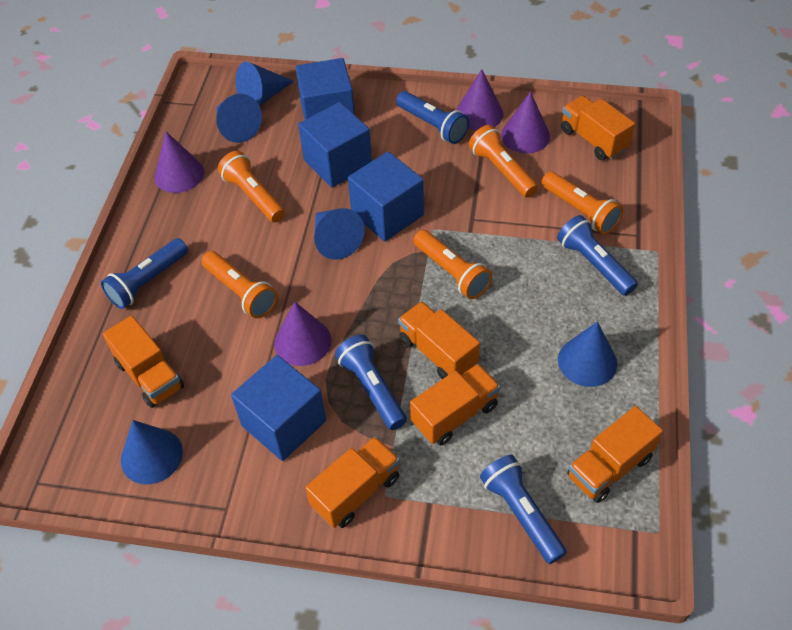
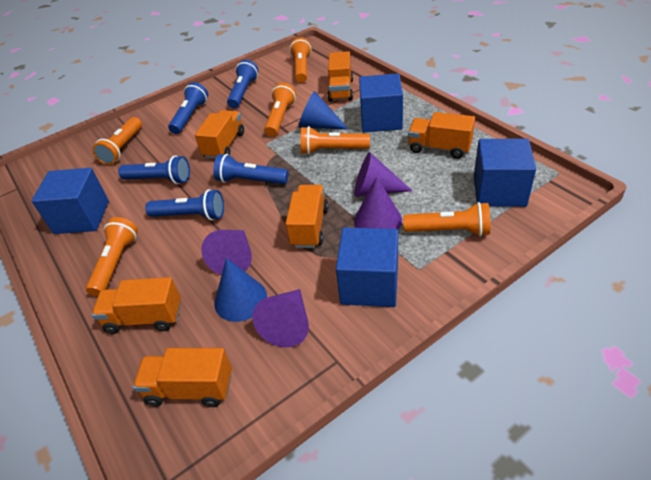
blue cone: 5 -> 2
orange flashlight: 5 -> 6

